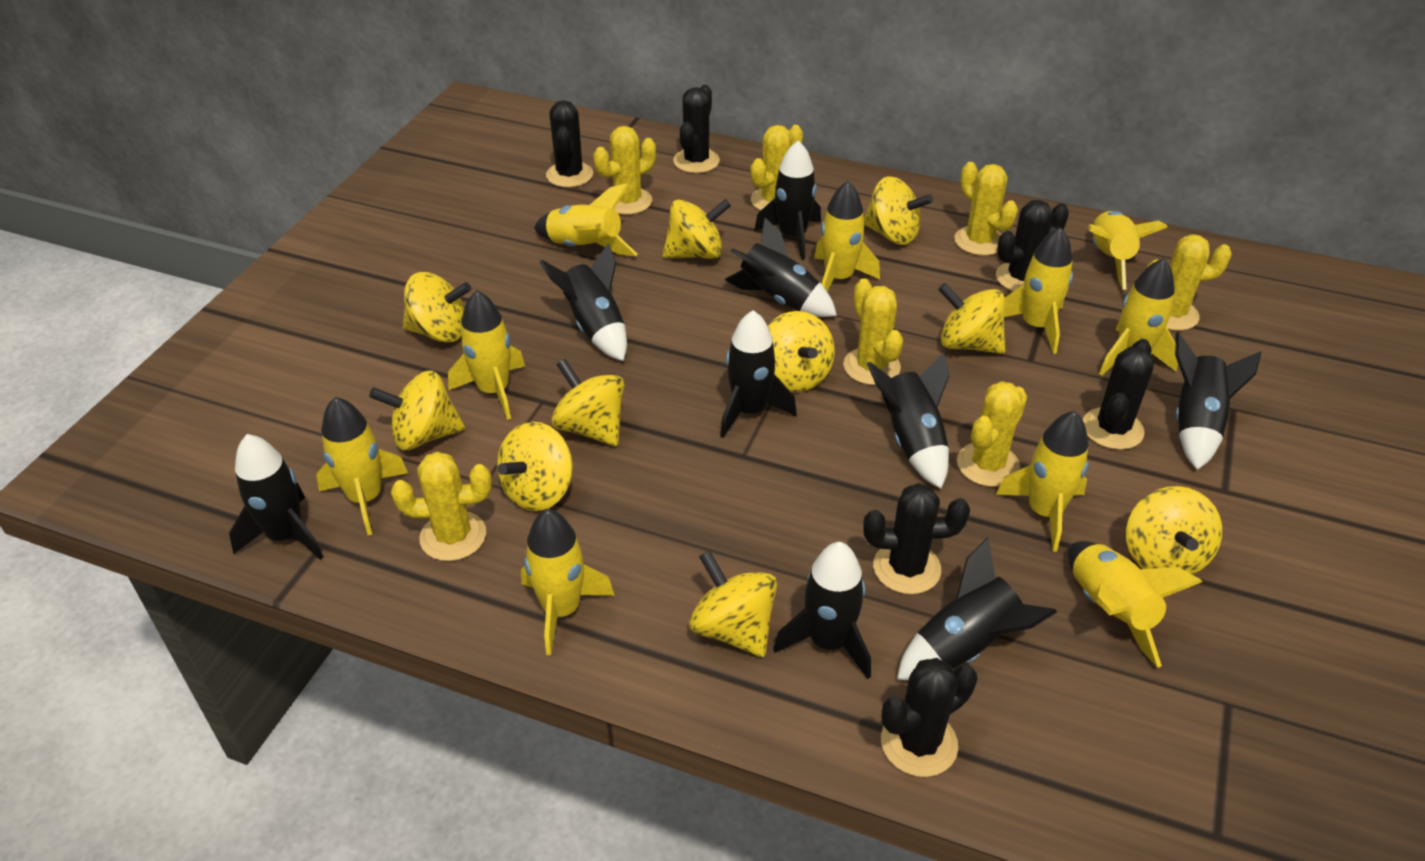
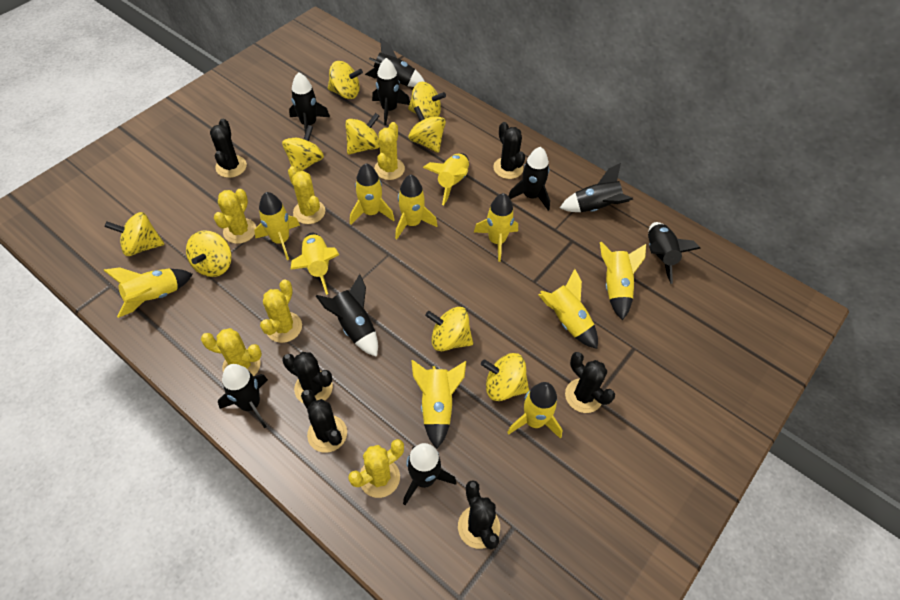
yellow cactus: 7 -> 6
yellow rocket: 10 -> 11
yellow spinning top: 10 -> 9

